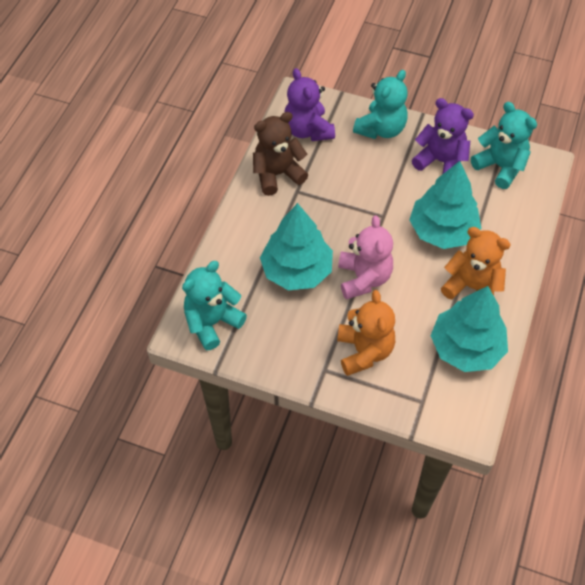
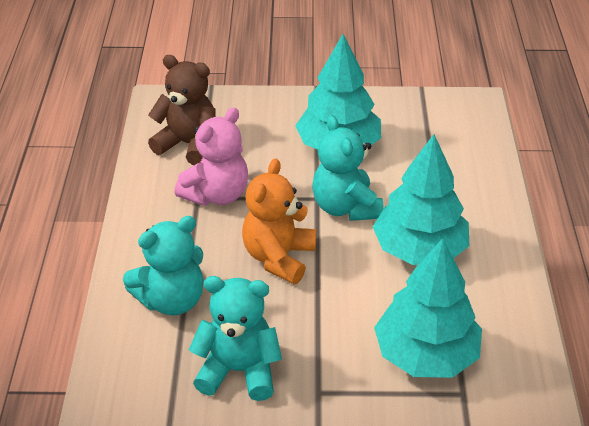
orange teddy bear: 2 -> 1
purple teddy bear: 2 -> 0

